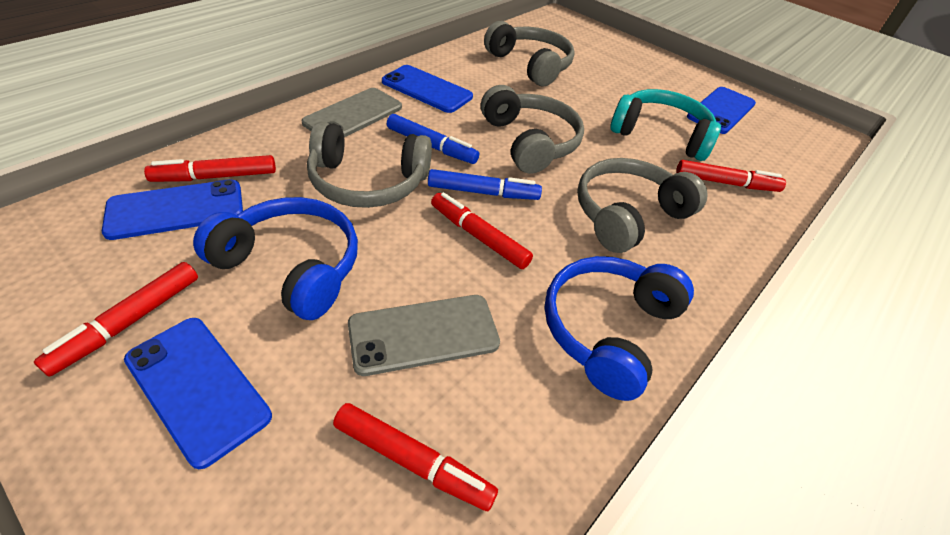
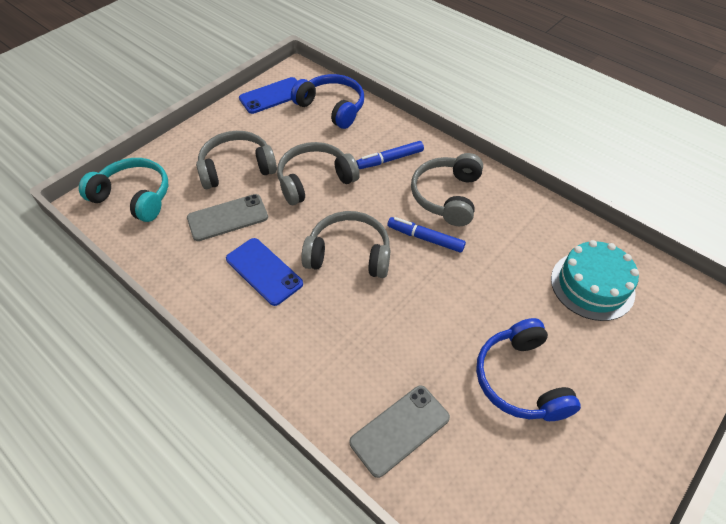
blue phone: 4 -> 2
red marker: 5 -> 0
turquoise cake: 0 -> 1

